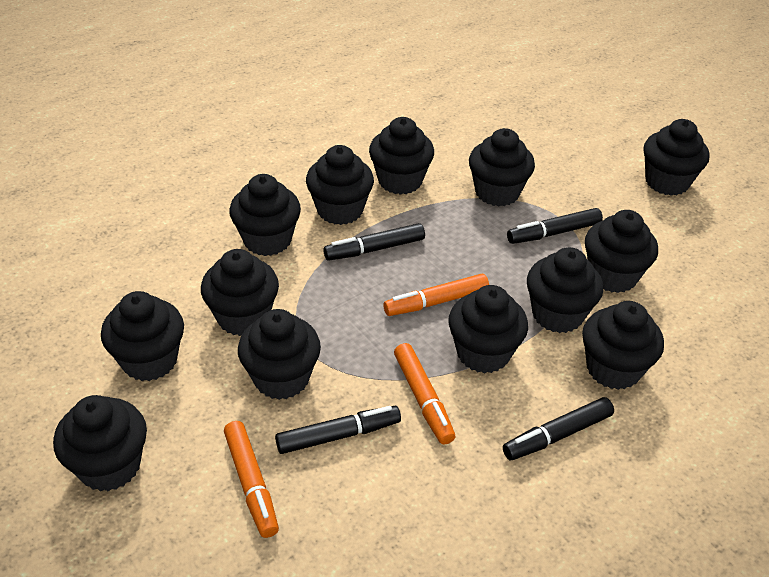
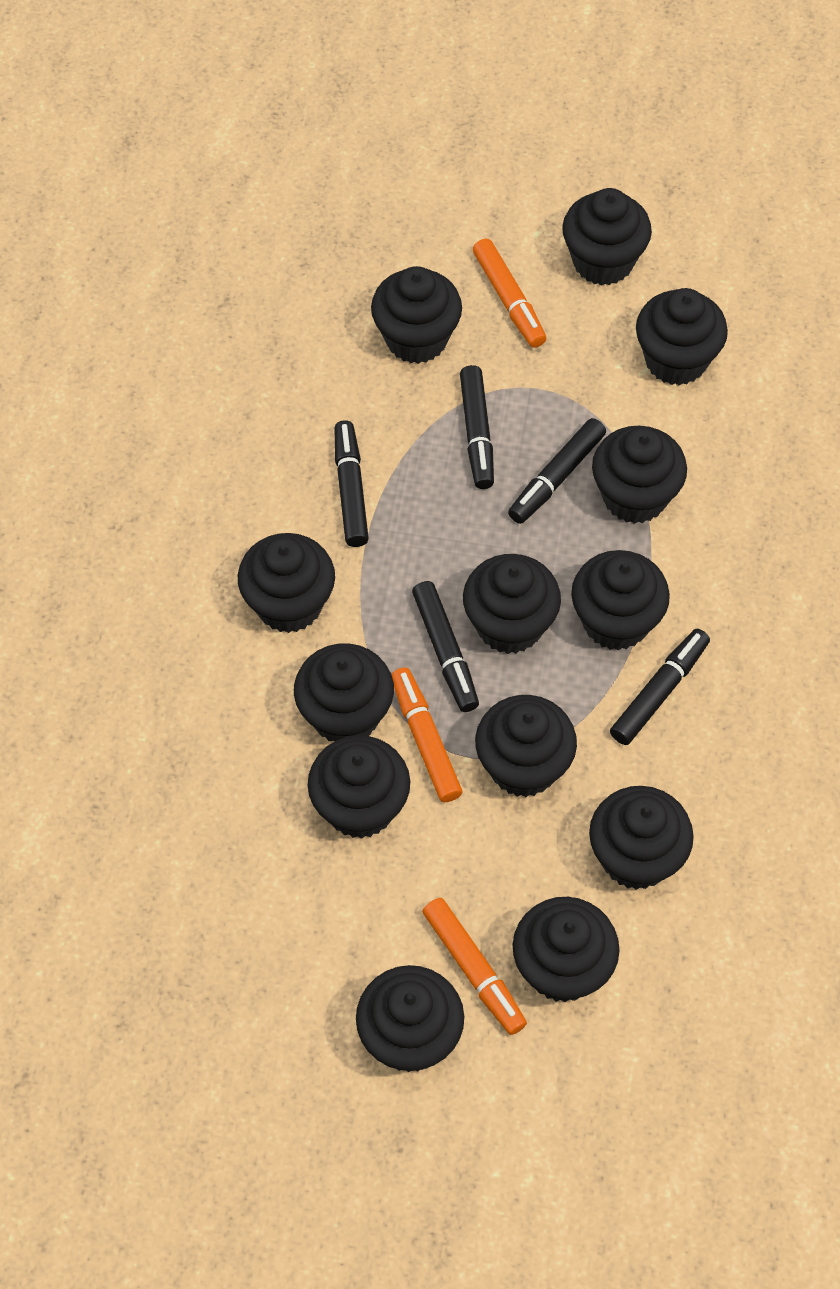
black marker: 4 -> 5

